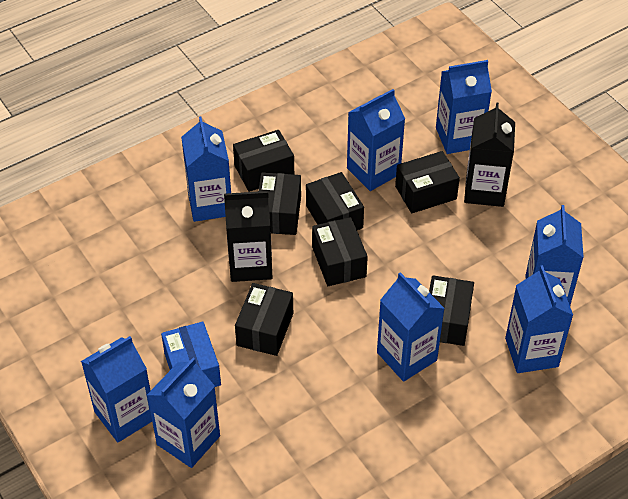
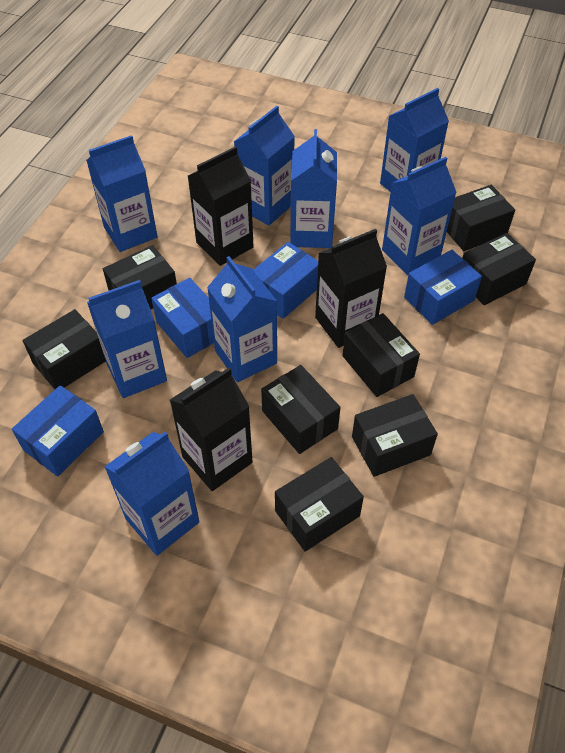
black box: 7 -> 8
black carton: 2 -> 3
blue box: 1 -> 4

